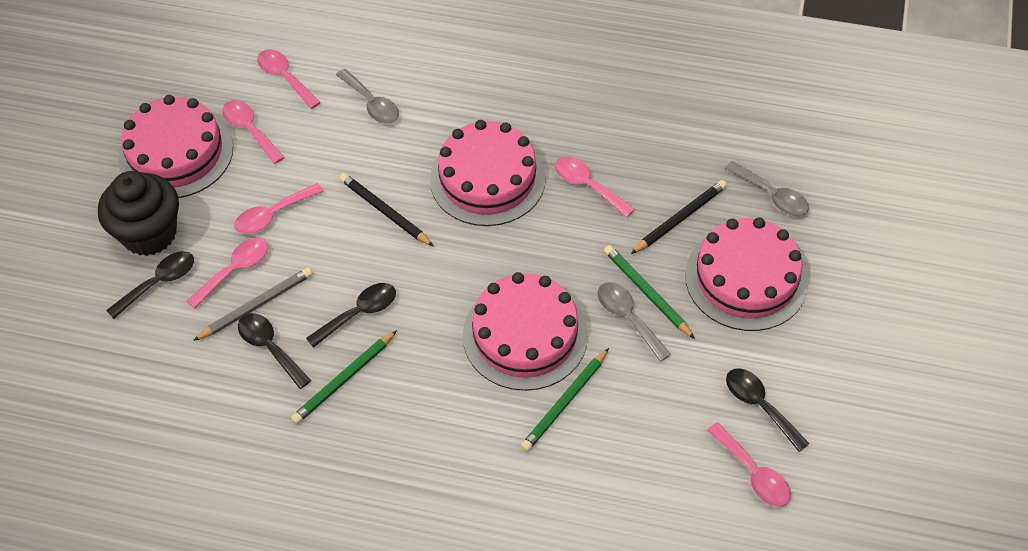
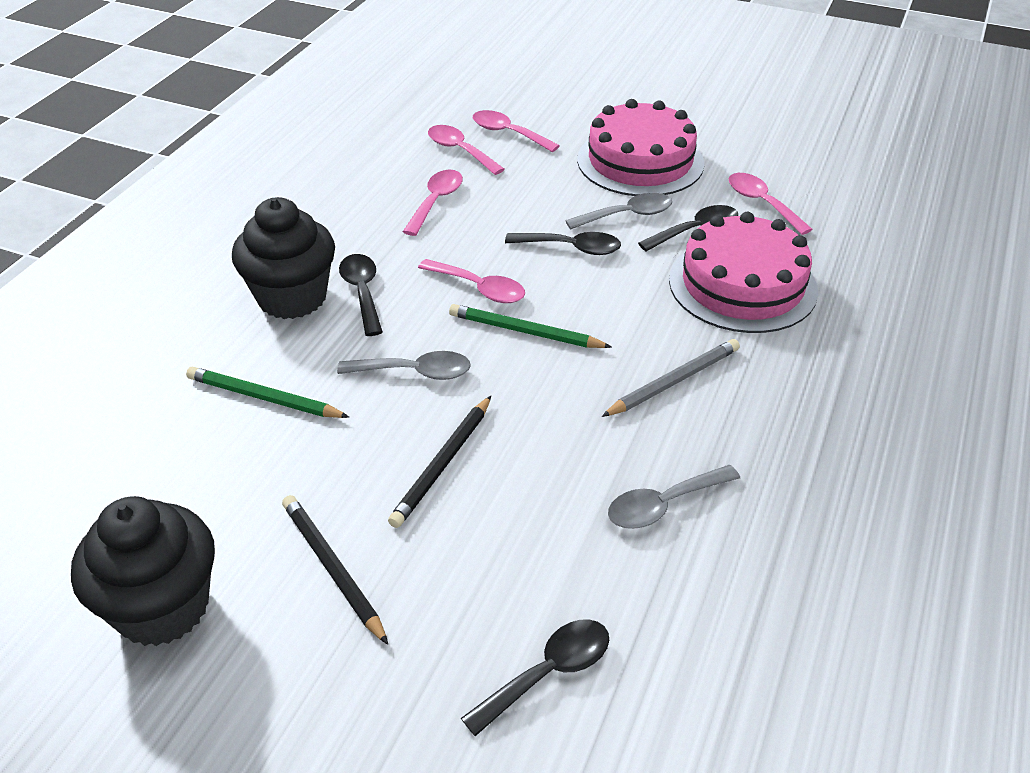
black cupcake: 1 -> 2
green pencil: 3 -> 2
pink cake: 4 -> 2
pink spoon: 6 -> 5

